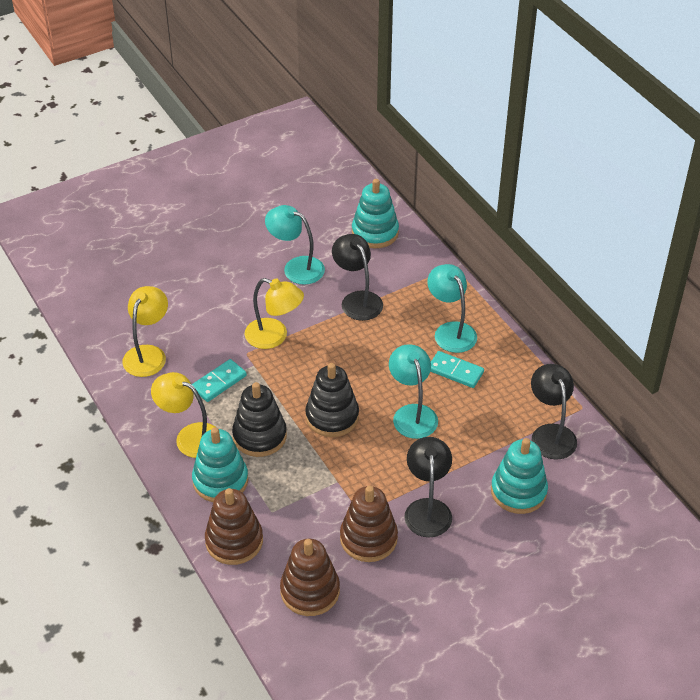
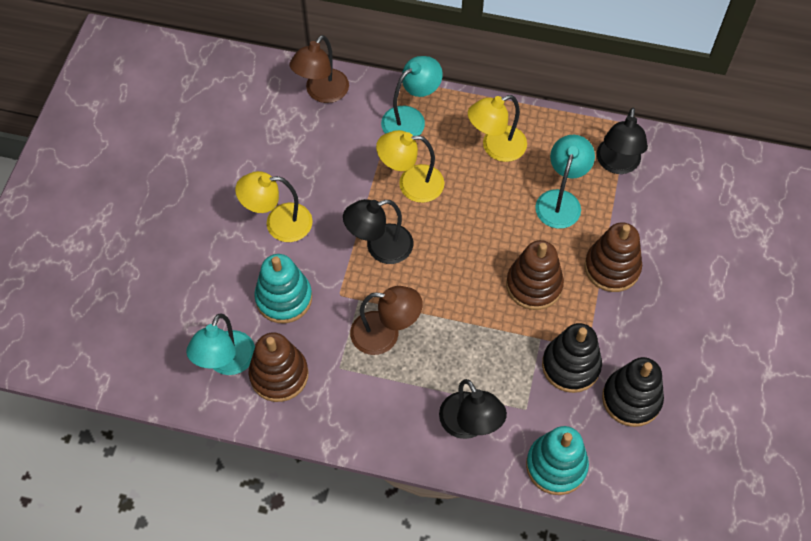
brown lamp: 0 -> 2
turquoise domino: 2 -> 0
turquoise stacking toy: 3 -> 2

